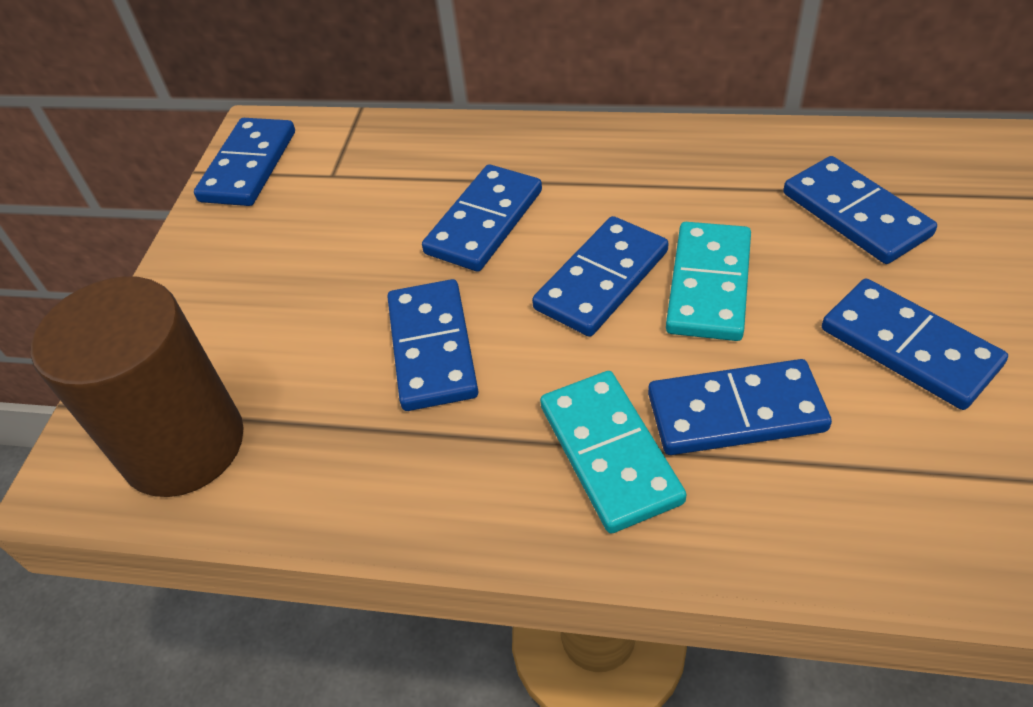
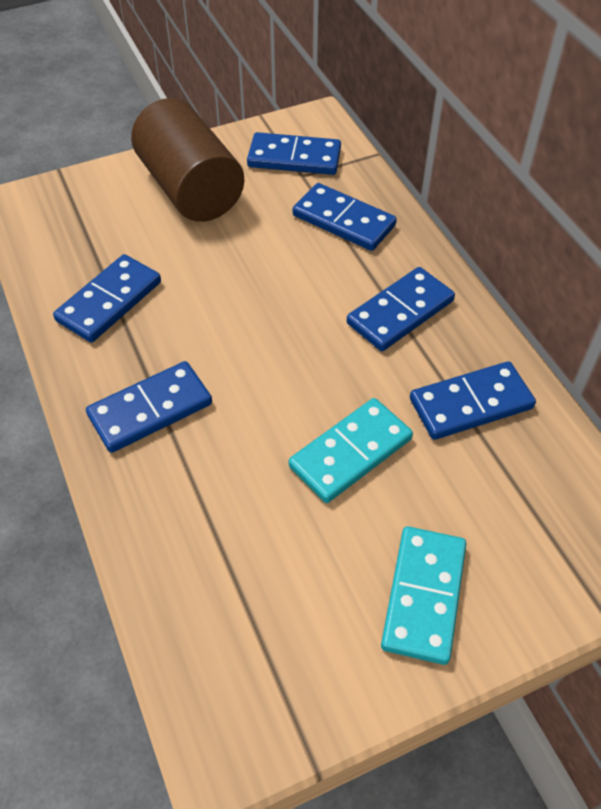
blue domino: 7 -> 6

